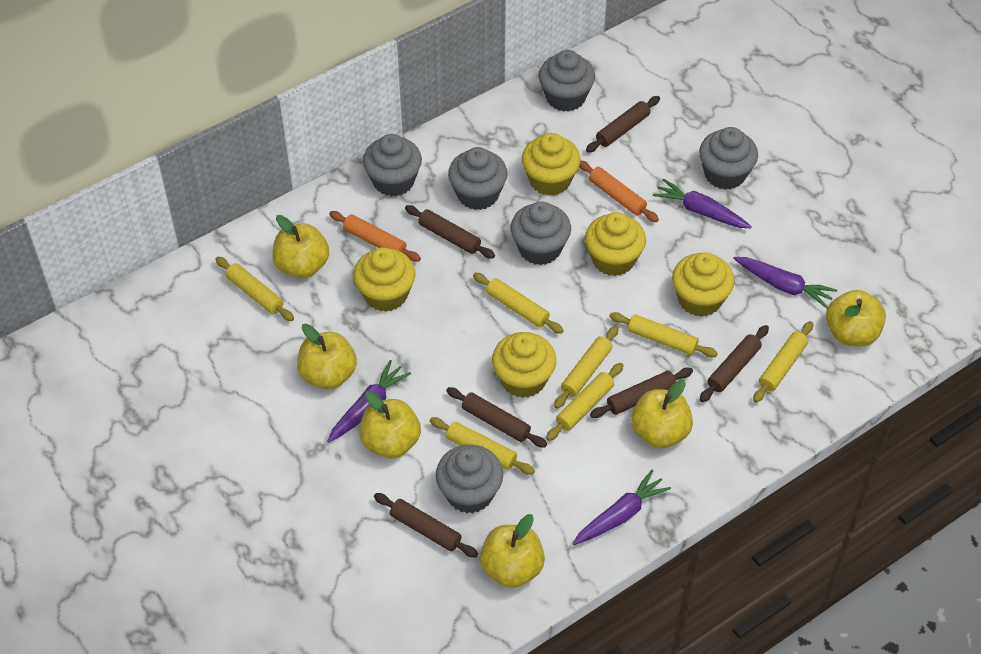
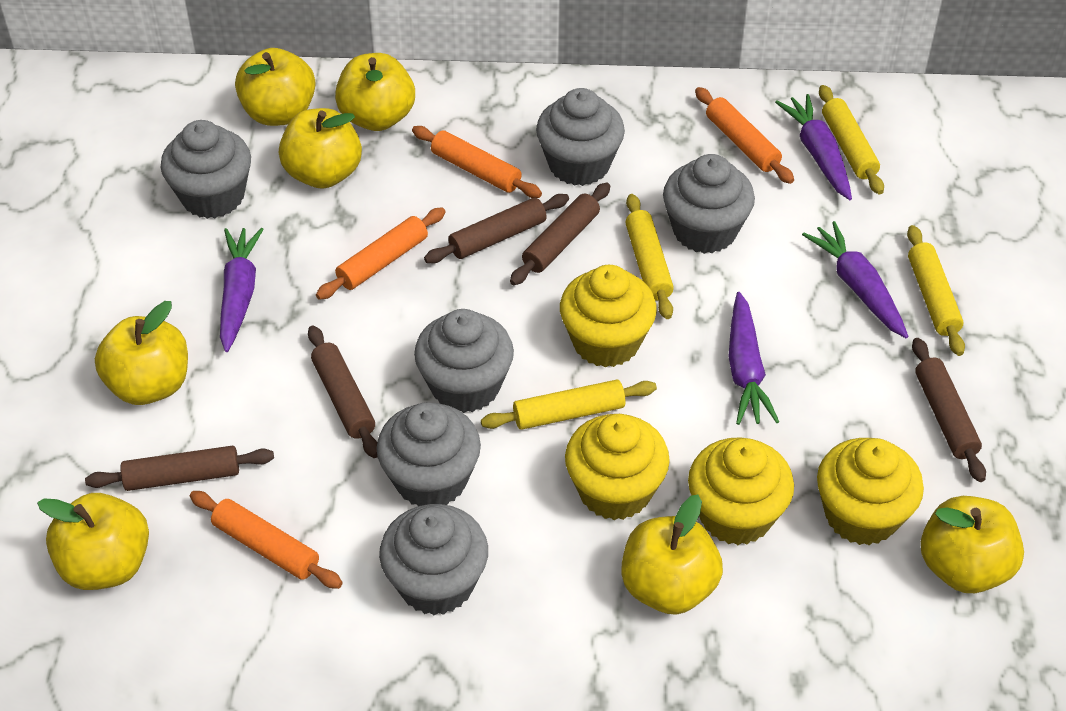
brown rolling pin: 6 -> 5
orange rolling pin: 2 -> 4
yellow apple: 6 -> 7
yellow cupcake: 5 -> 4
yellow rolling pin: 7 -> 4

